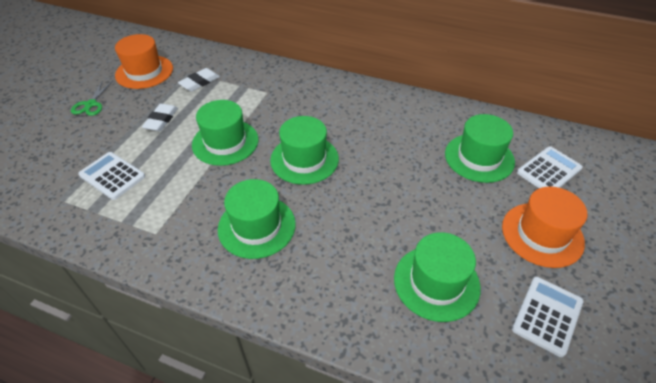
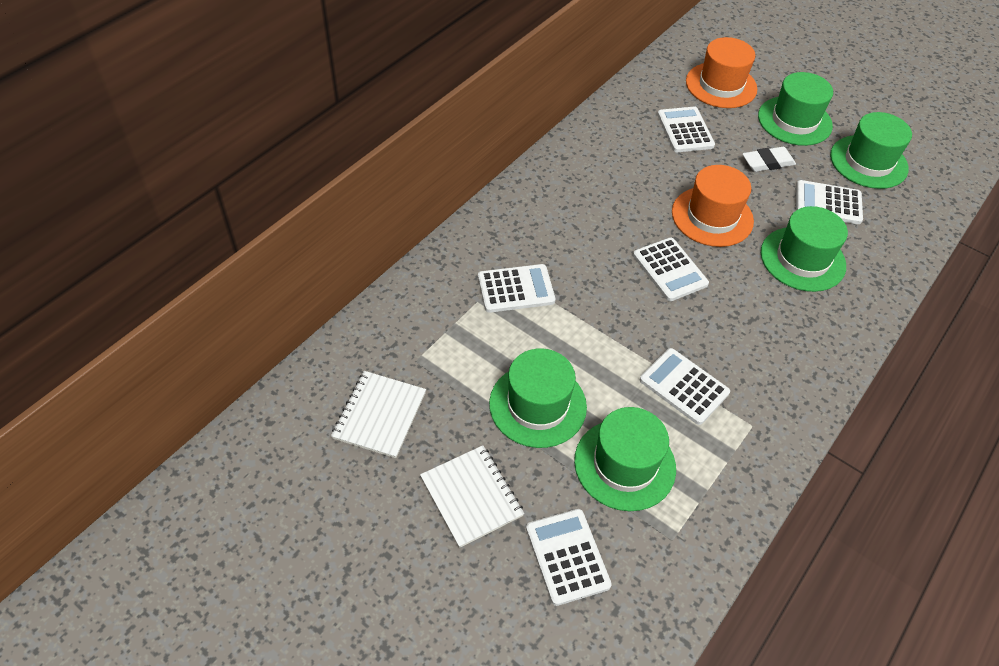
green scissors: 1 -> 0
white calculator: 3 -> 6
white eraser: 2 -> 1
white notebook: 0 -> 2

